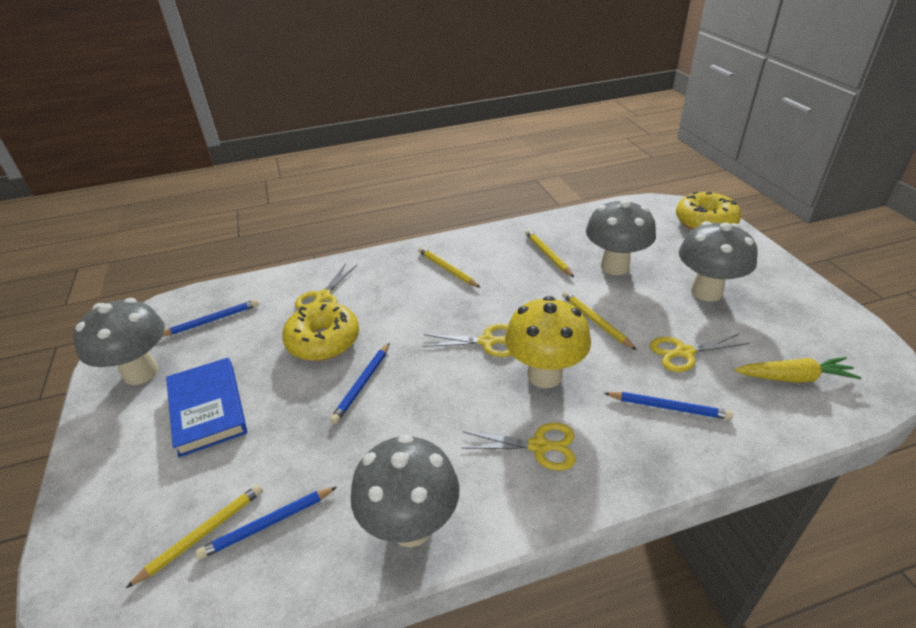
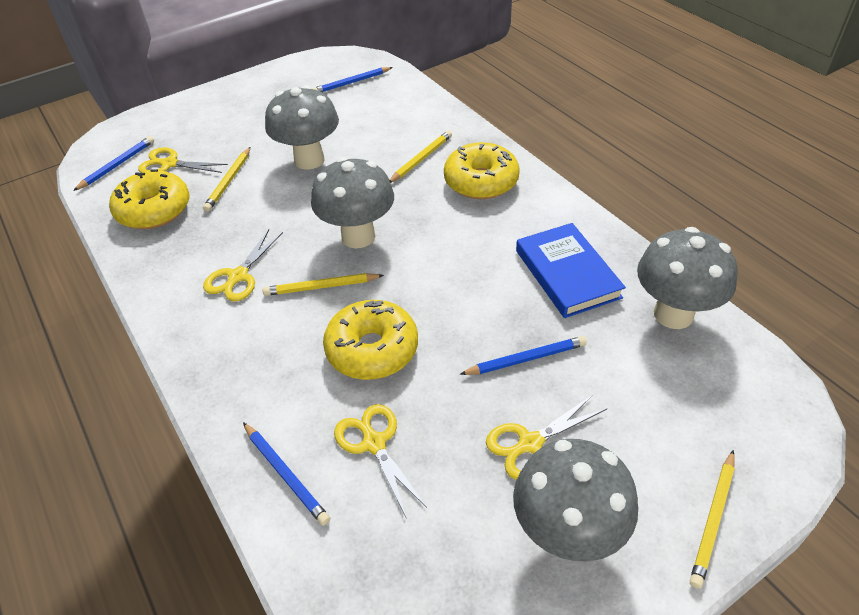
yellow carrot: 1 -> 0
yellow donut: 2 -> 3
yellow mushroom: 1 -> 0

